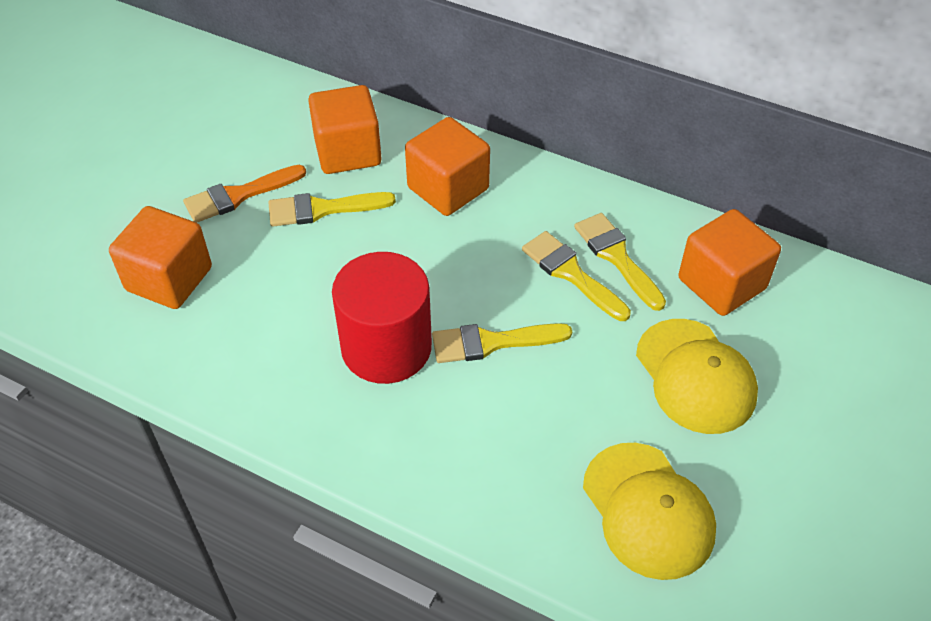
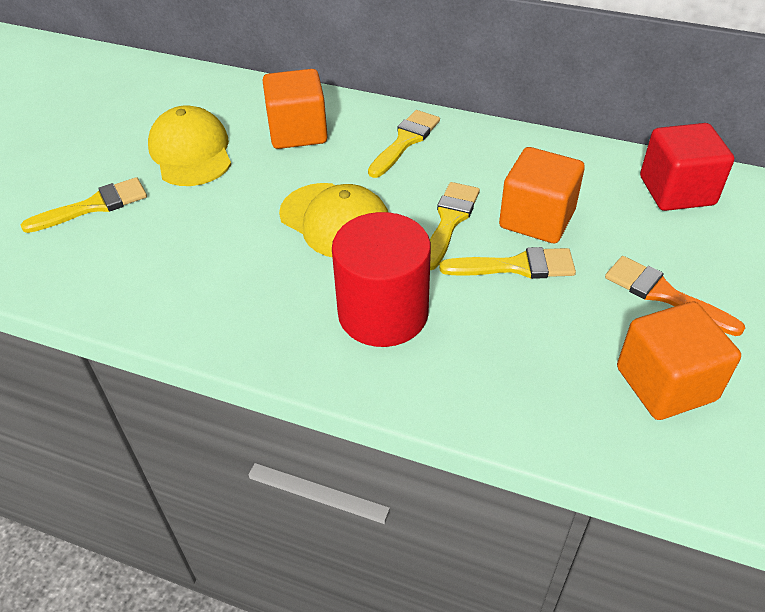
orange cube: 4 -> 3
red cube: 0 -> 1

